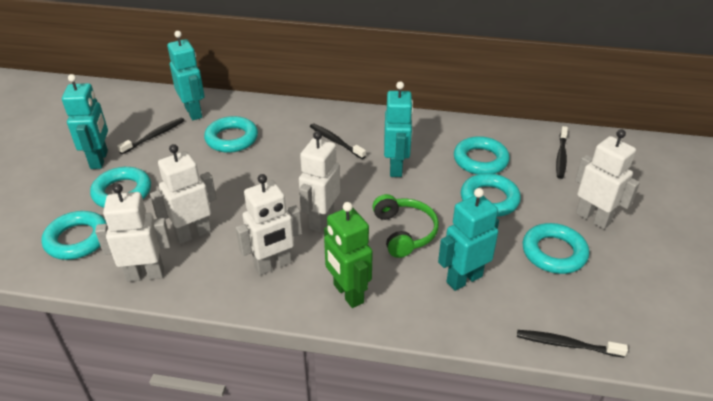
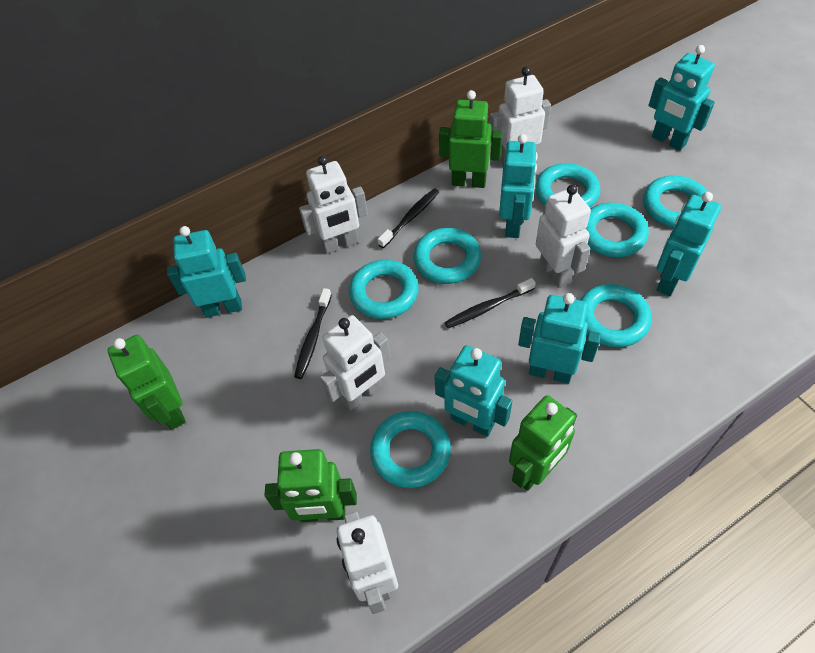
black toothbrush: 4 -> 3
green headphones: 1 -> 0
green robot: 1 -> 4
turquoise ring: 6 -> 7
turquoise robot: 4 -> 6

